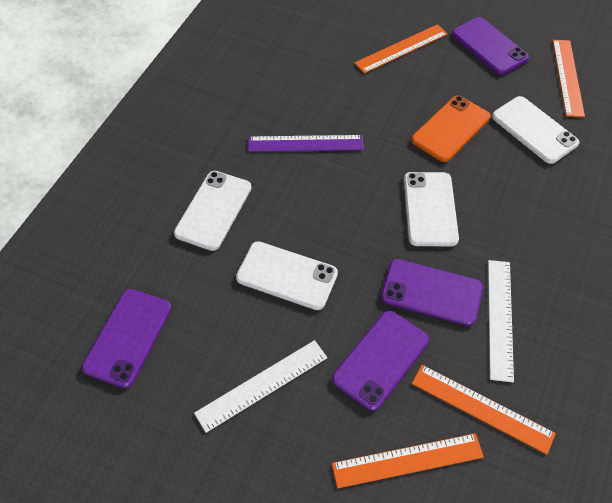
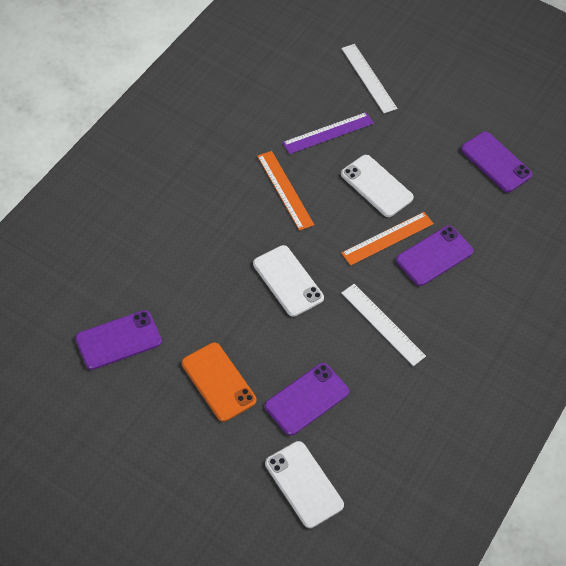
orange ruler: 4 -> 2
white phone: 4 -> 3

